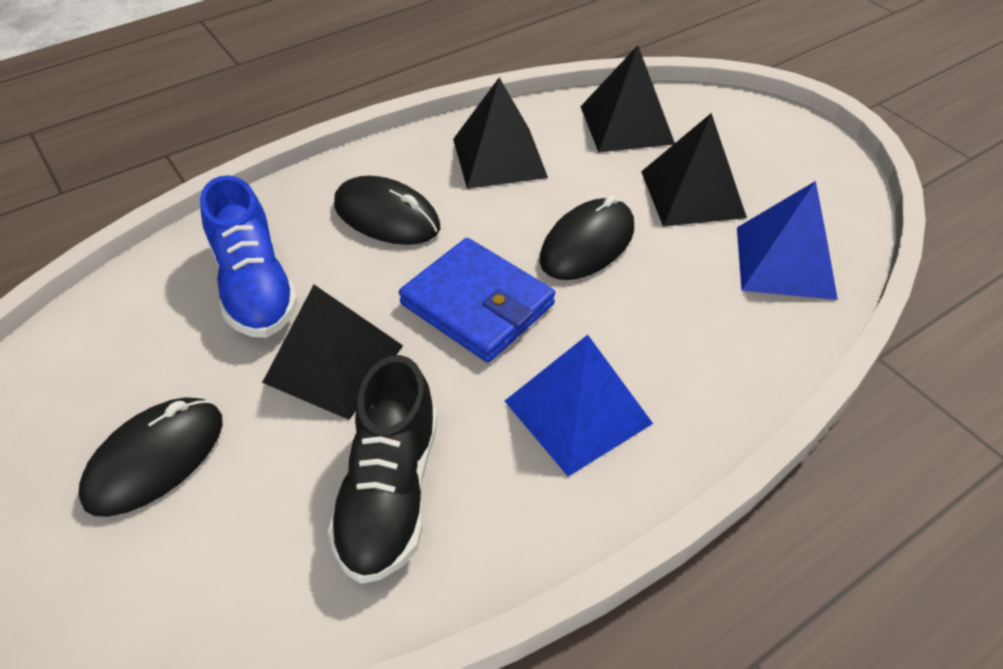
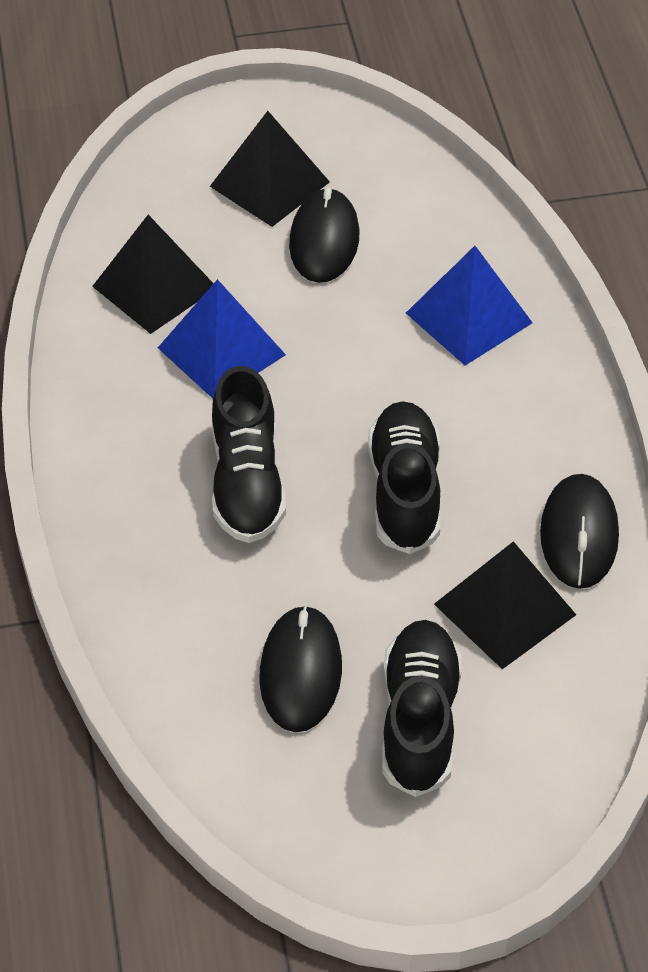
black pyramid: 4 -> 3
black shoe: 1 -> 3
blue shoe: 1 -> 0
blue wallet: 1 -> 0

